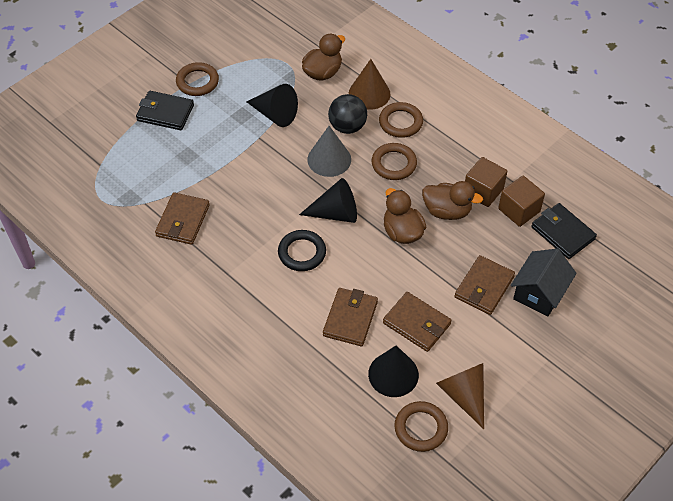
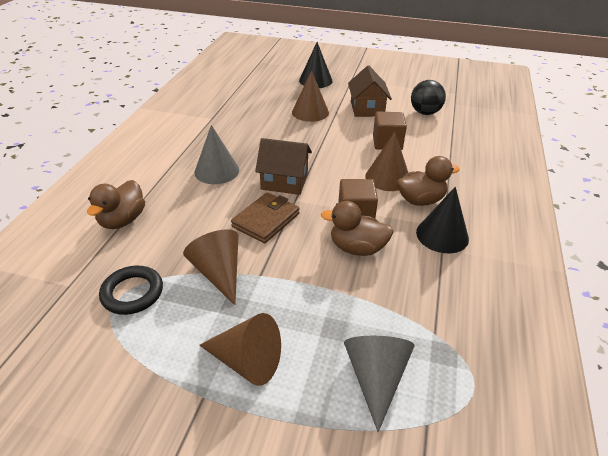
black cone: 3 -> 2
black house: 1 -> 0
black wallet: 2 -> 0
brown cone: 2 -> 4
brown house: 0 -> 2
brown ring: 4 -> 0
brown wallet: 4 -> 1
grey cone: 1 -> 2

